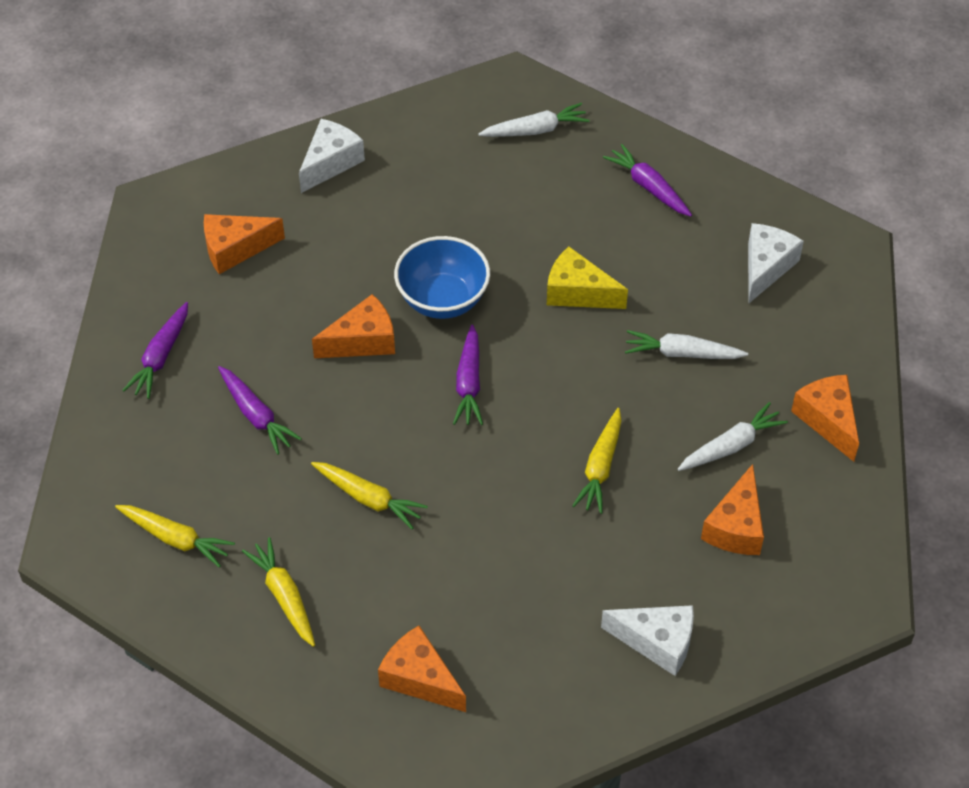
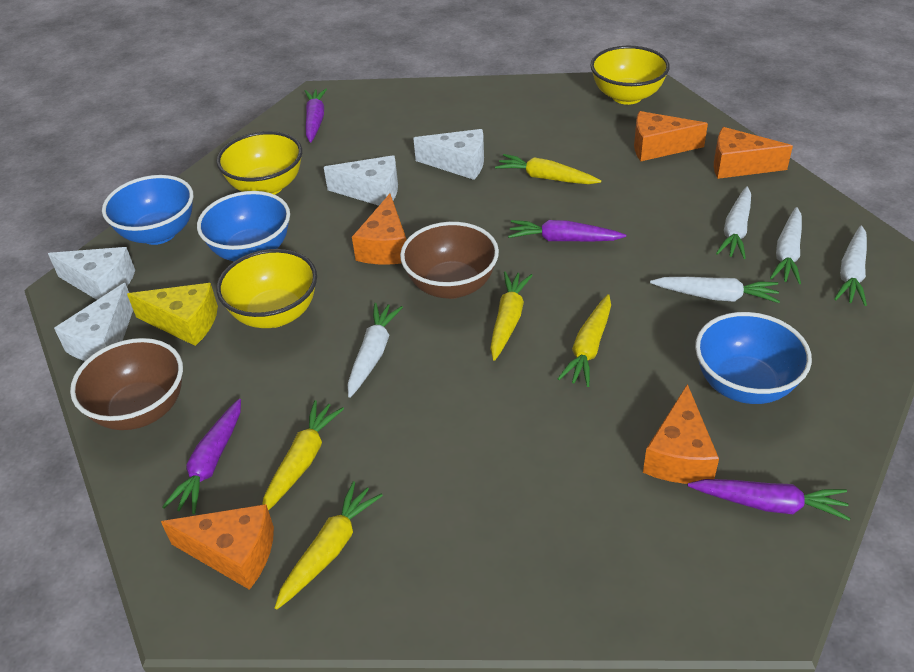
blue bowl: 1 -> 3
brown bowl: 0 -> 2
white carrot: 3 -> 5
white cheese: 3 -> 4
yellow bowl: 0 -> 3
yellow carrot: 4 -> 5

